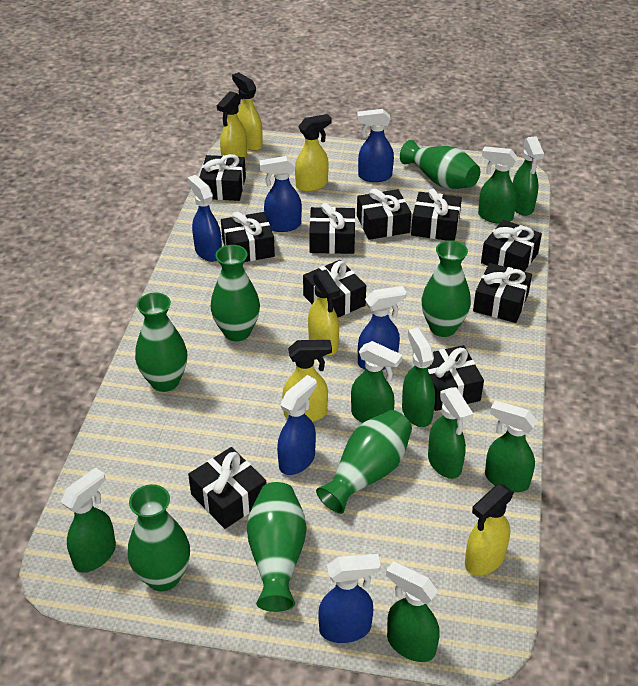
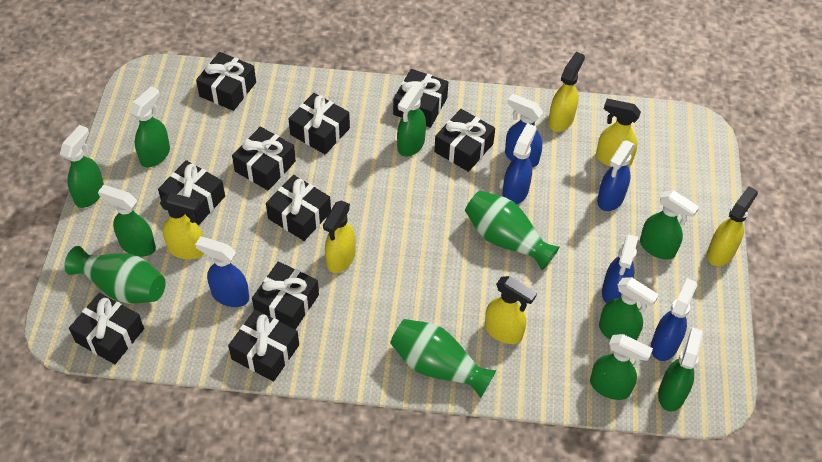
green vase: 7 -> 3

